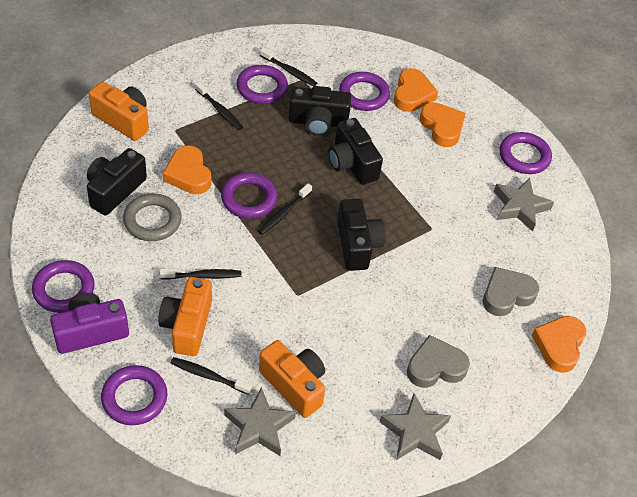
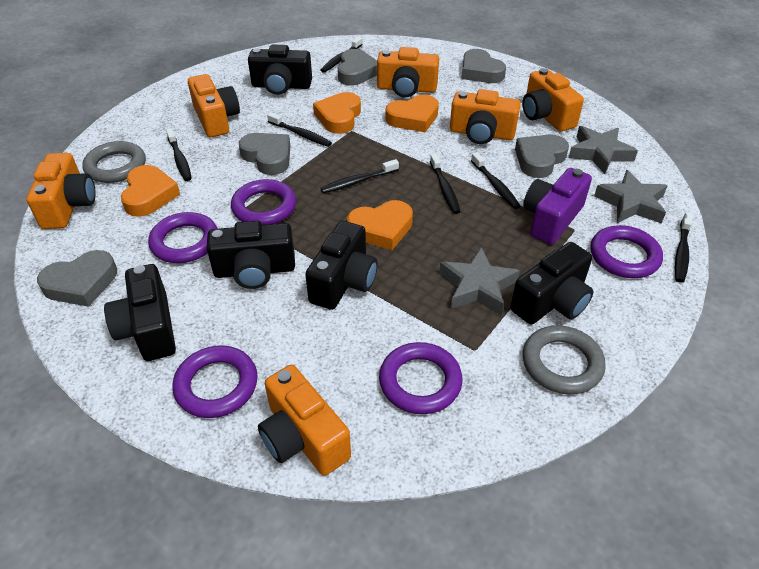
black camera: 4 -> 5
black toothbrush: 5 -> 7
grey heart: 2 -> 5
grey ring: 1 -> 2
orange camera: 3 -> 6
purple ring: 6 -> 5

